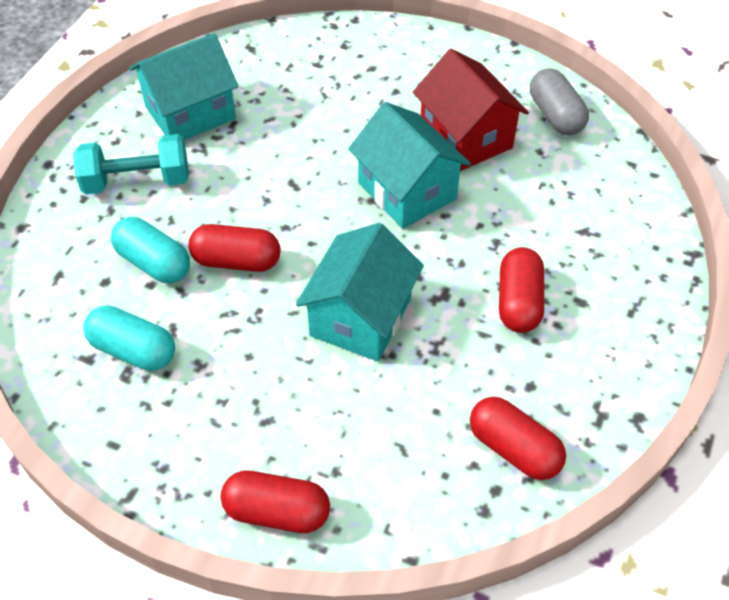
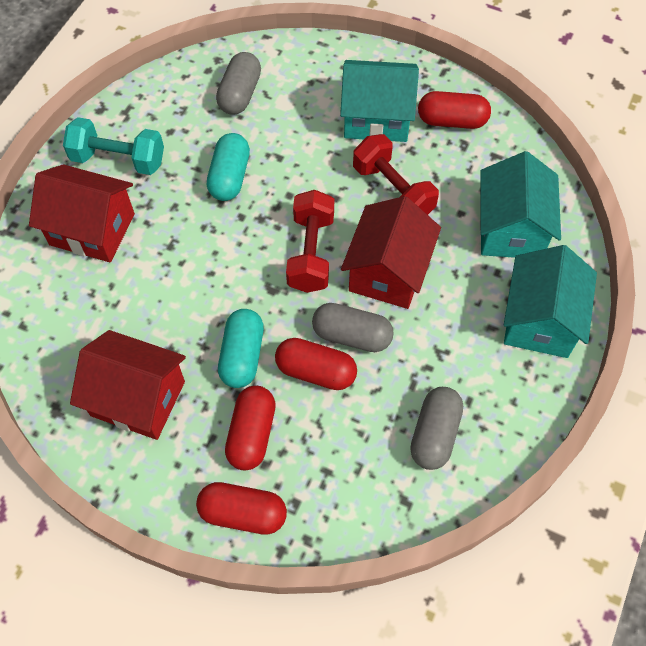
grey capsule: 1 -> 3
red dumbbell: 0 -> 2
red house: 1 -> 3

